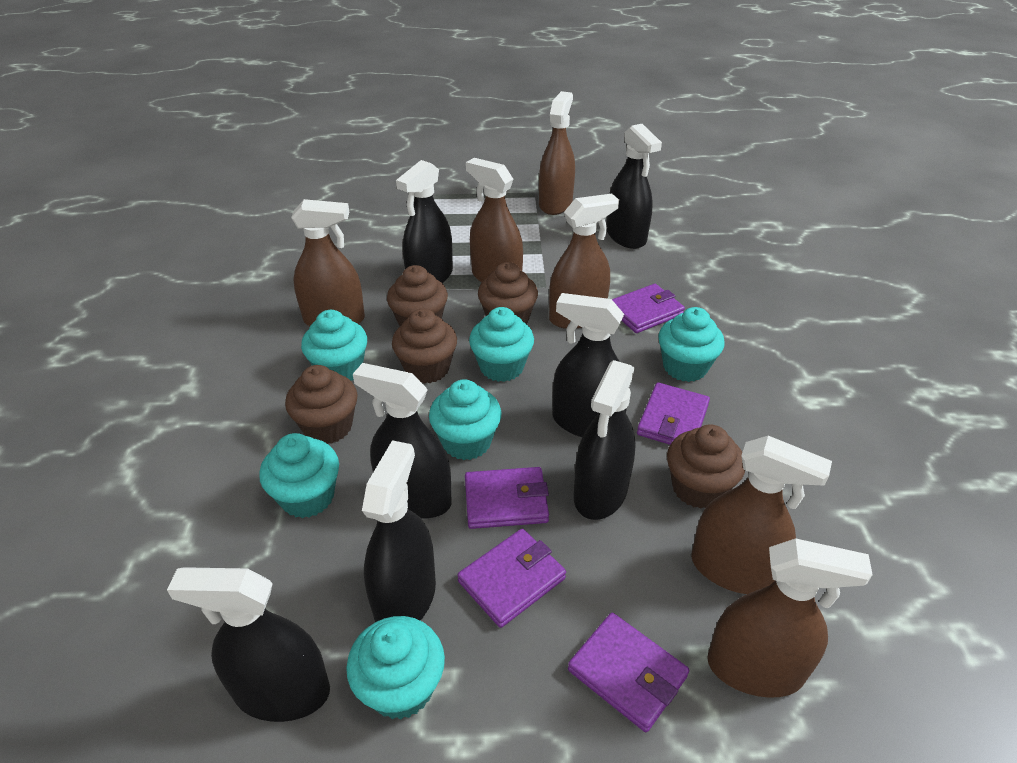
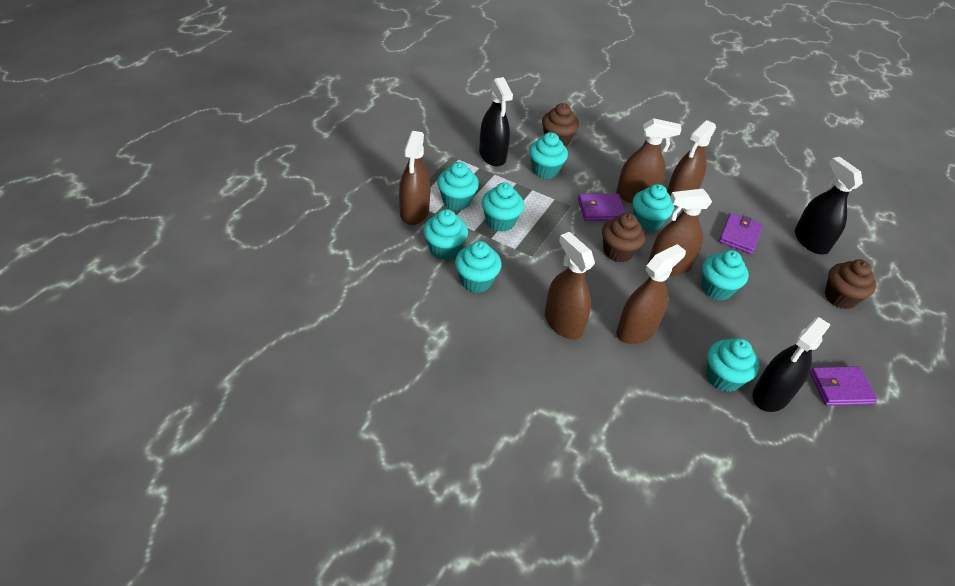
black spray bottle: 7 -> 3
brown cupcake: 5 -> 3
purple wallet: 5 -> 3
turquoise cupcake: 6 -> 8

